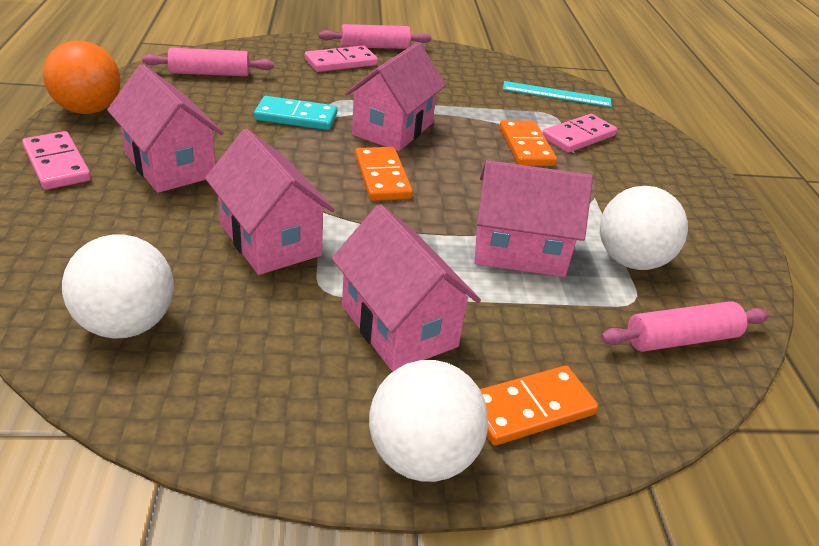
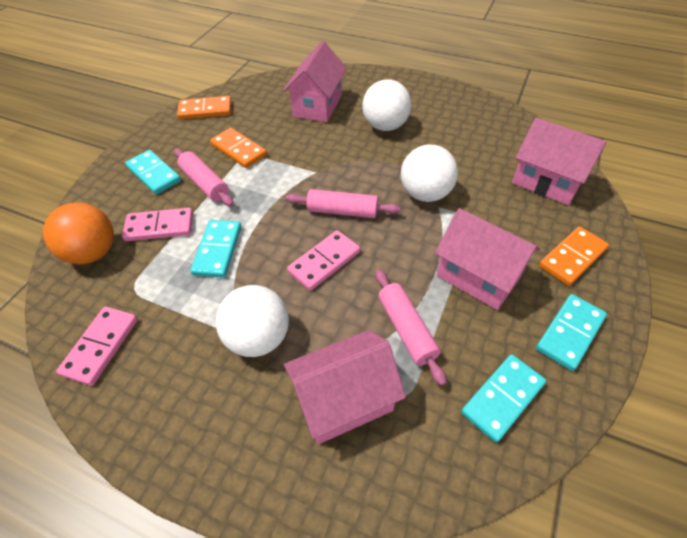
pink house: 5 -> 4
turquoise domino: 1 -> 4
turquoise ruler: 1 -> 0

